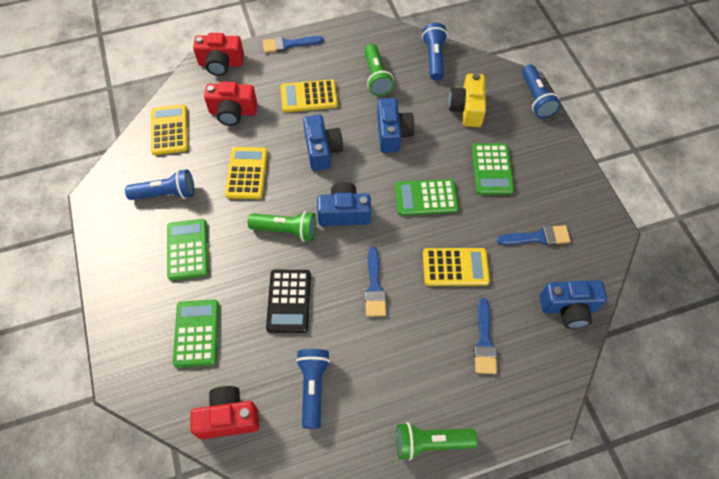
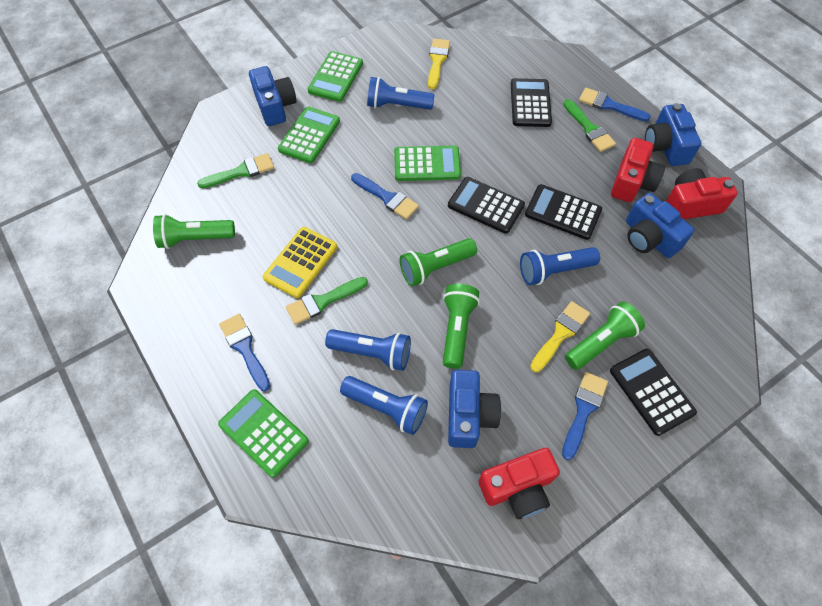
black calculator: 1 -> 4
green brush: 0 -> 3
green flashlight: 3 -> 4
yellow brush: 0 -> 2
yellow calculator: 4 -> 1
yellow camera: 1 -> 0

